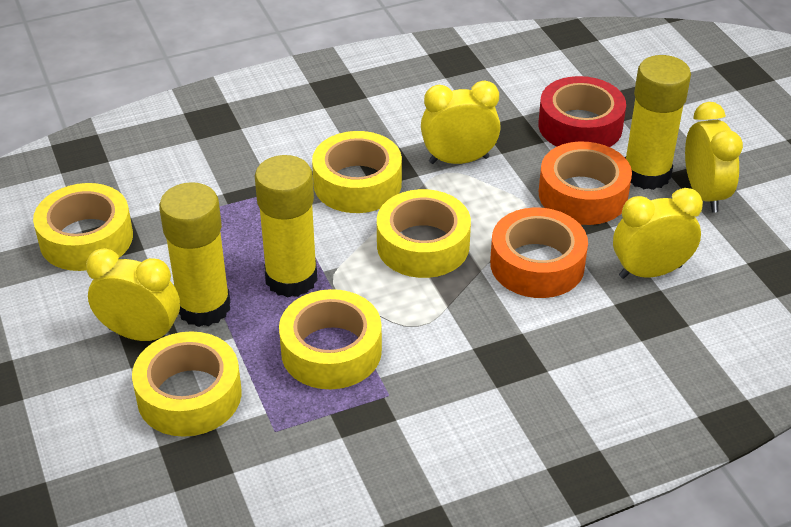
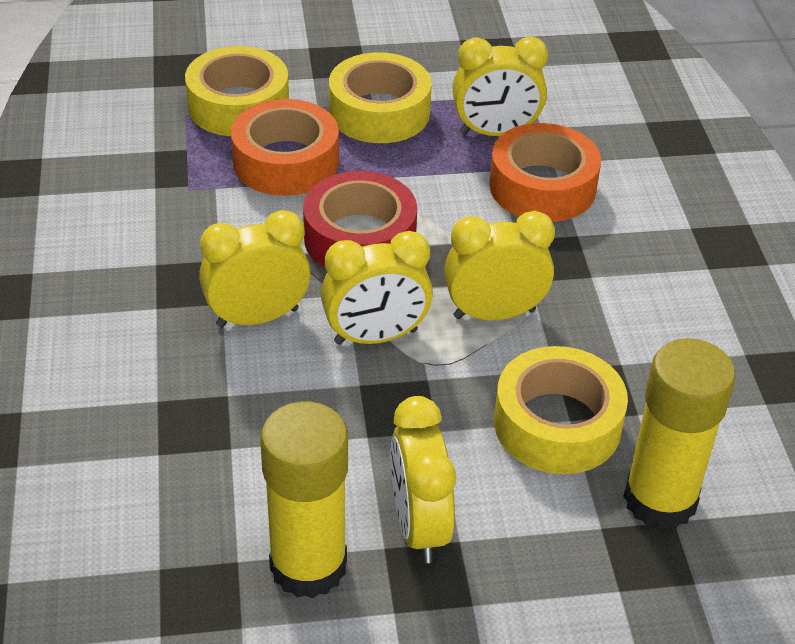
yellow clock: 4 -> 5
yellow glue stick: 3 -> 2
yellow tape: 5 -> 3

